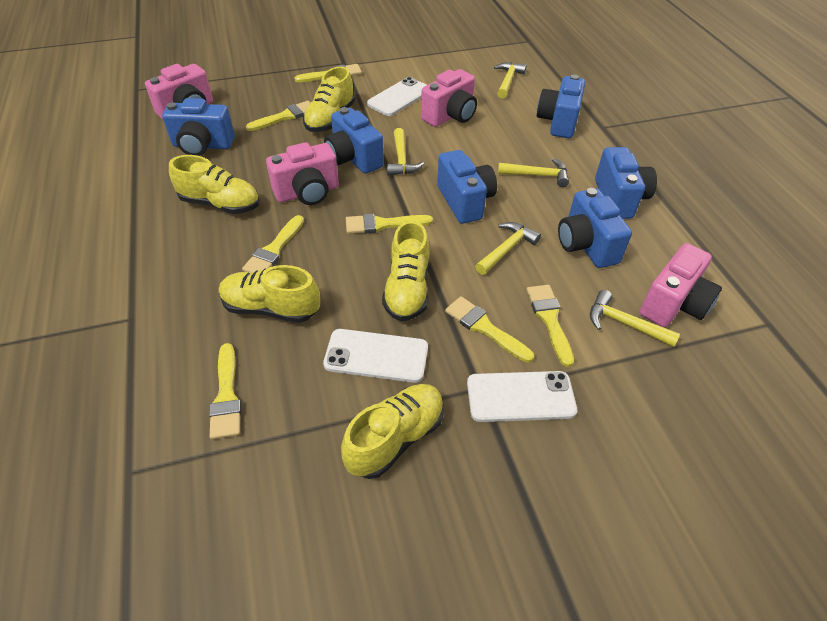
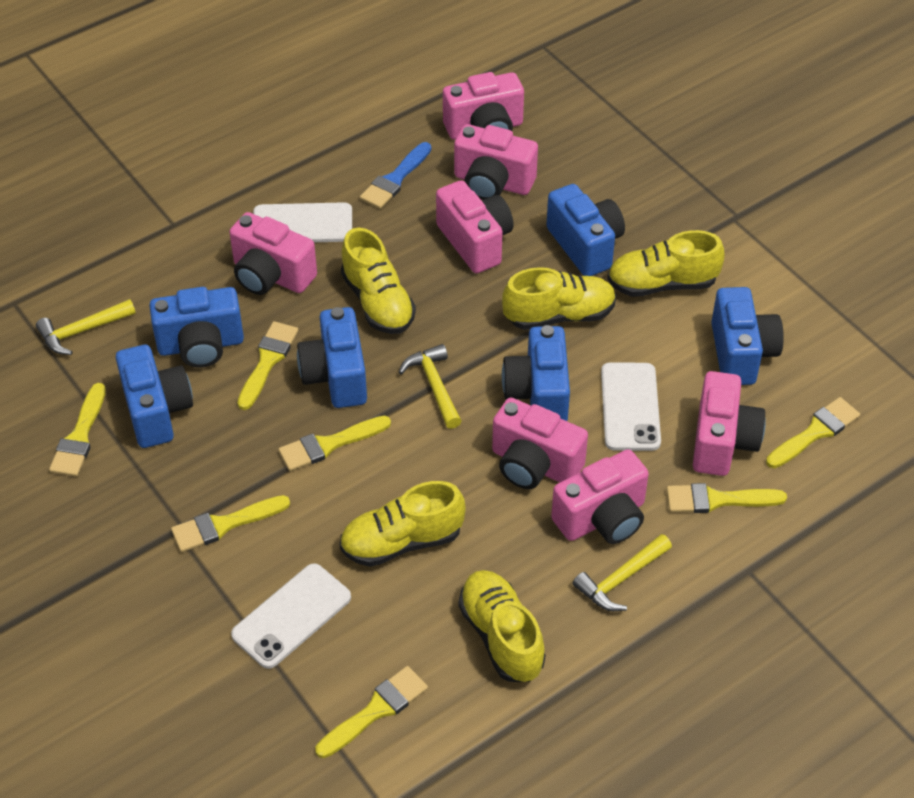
blue brush: 0 -> 1
pink camera: 4 -> 7
yellow hammer: 5 -> 3

